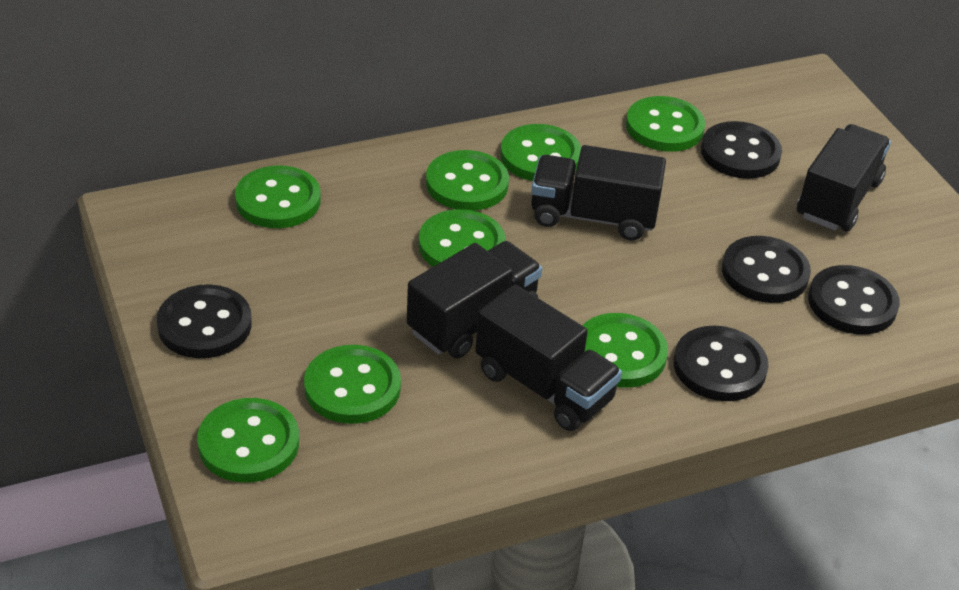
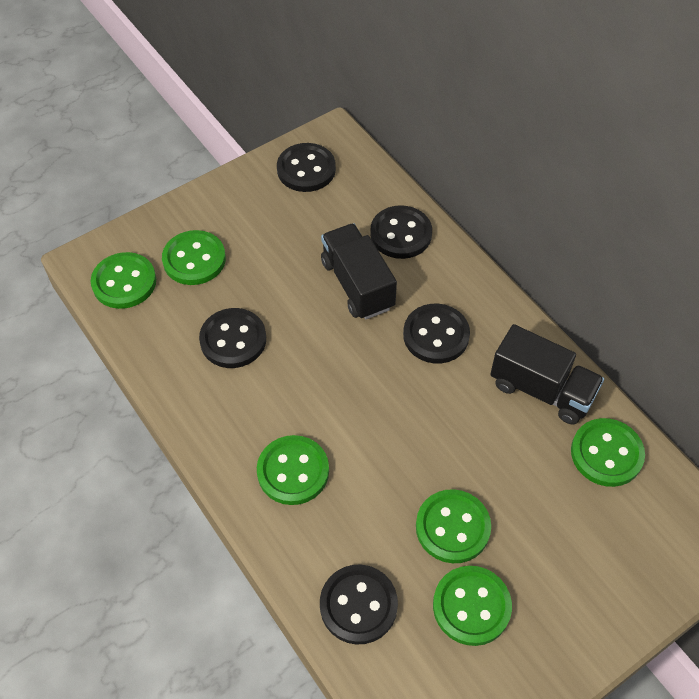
black truck: 4 -> 2
green button: 8 -> 6

